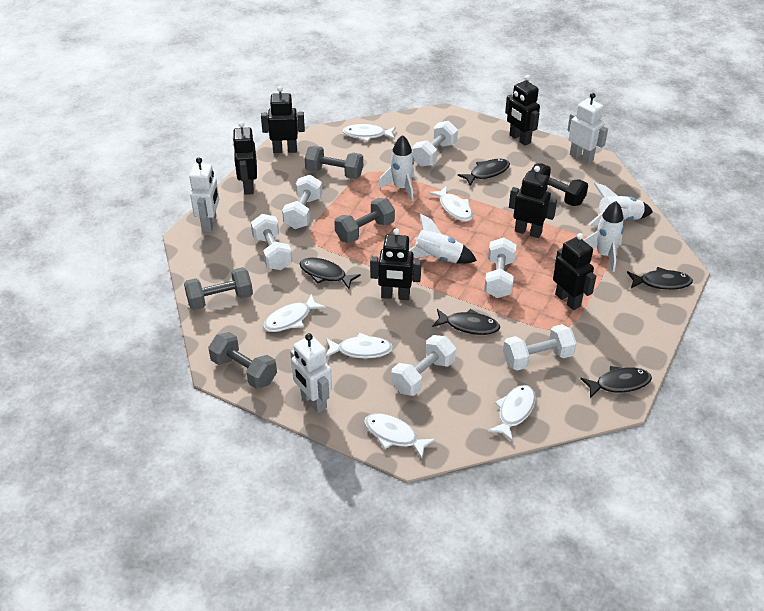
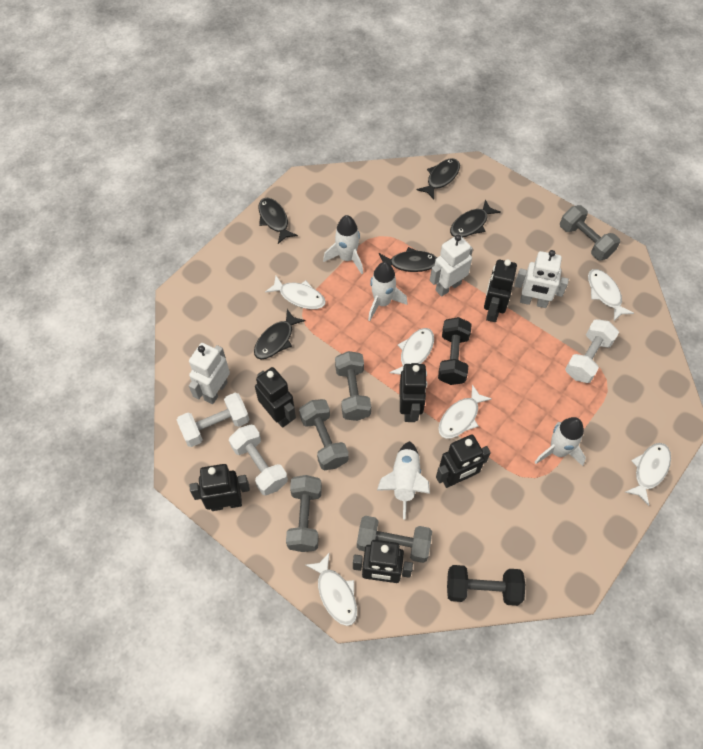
black dumbbell: 1 -> 2
grey dumbbell: 4 -> 5
white dumbbell: 6 -> 3

